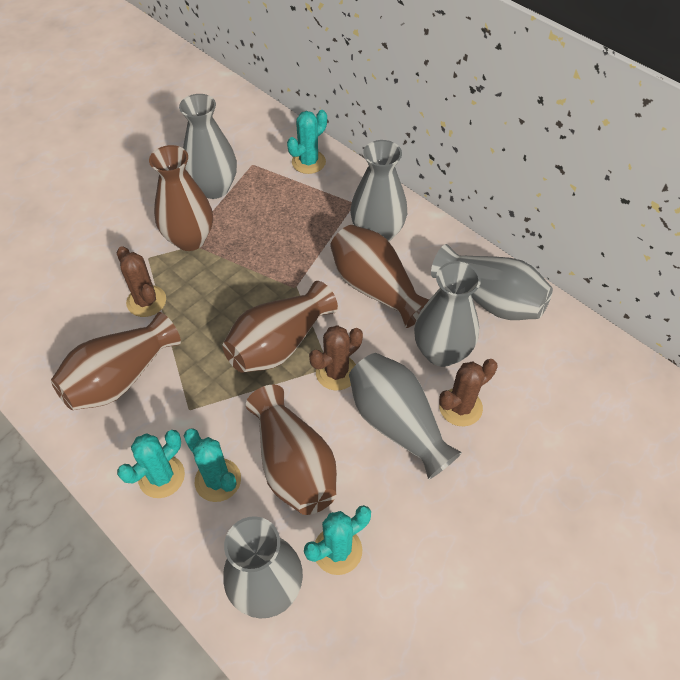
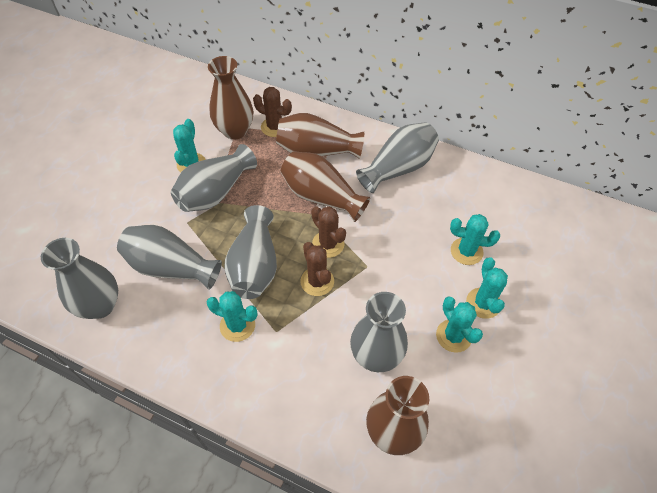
brown vase: 5 -> 4
turquoise cactus: 4 -> 5

